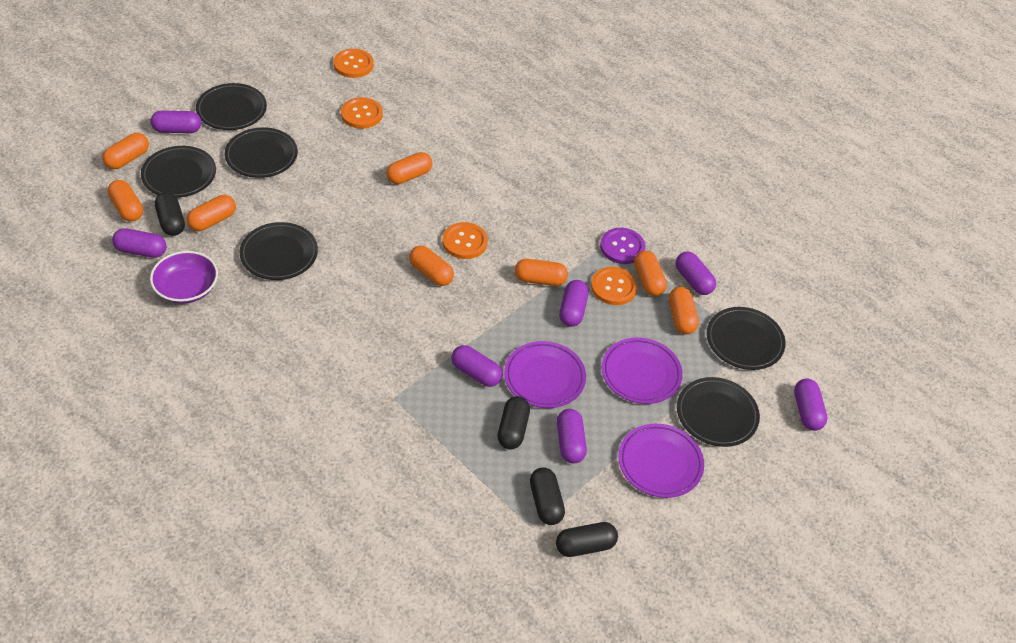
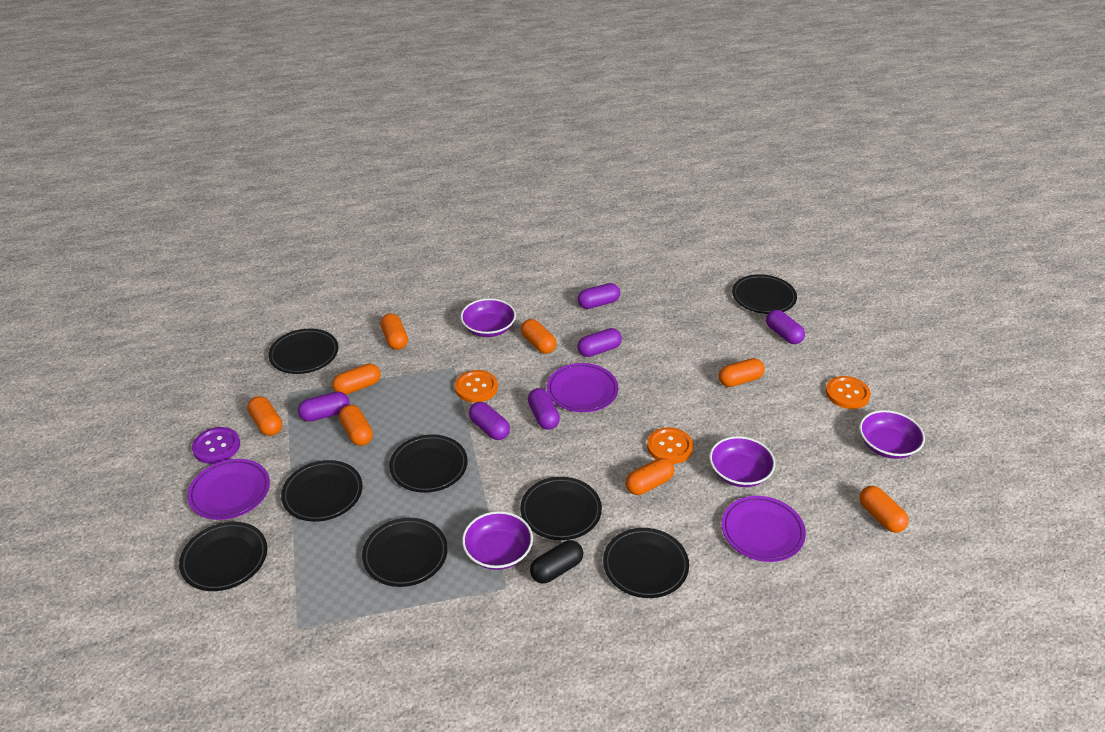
black capsule: 4 -> 1
black plate: 6 -> 8
orange button: 4 -> 3
purple bowl: 1 -> 4
purple capsule: 7 -> 6

